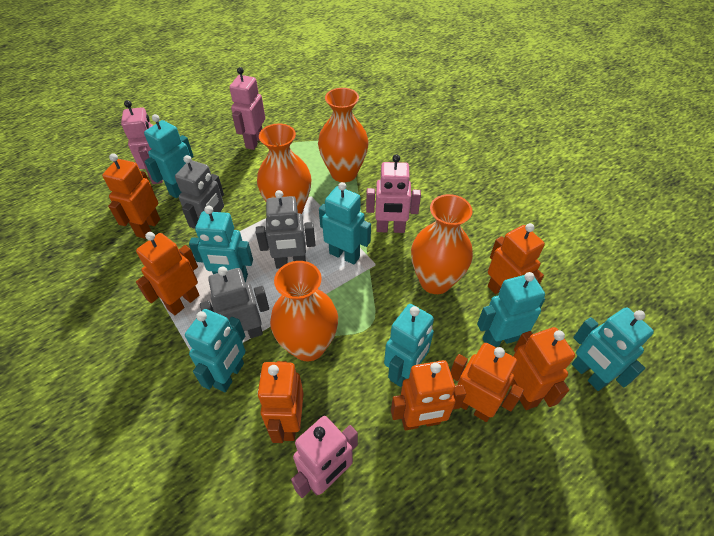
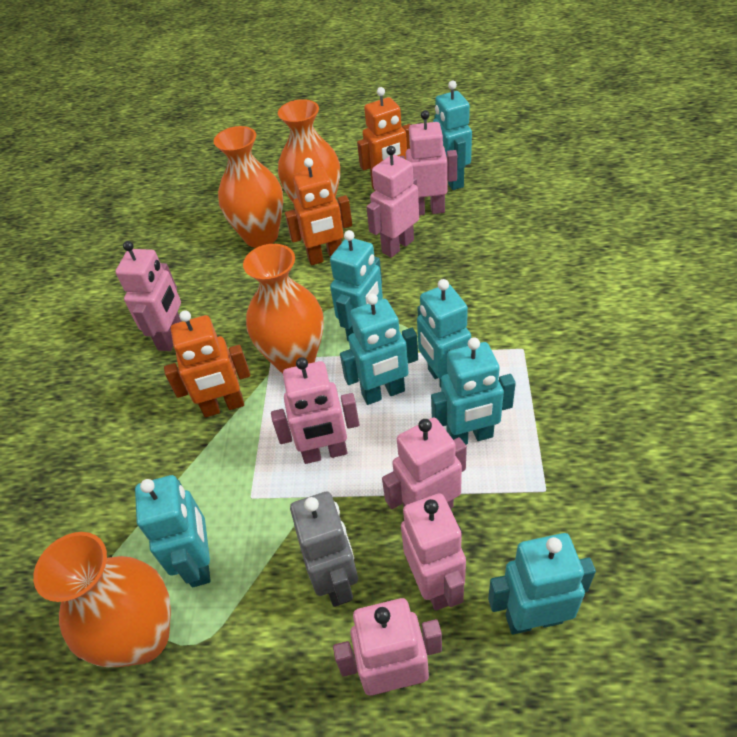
grey robot: 3 -> 1
orange robot: 7 -> 3
pink robot: 4 -> 7

